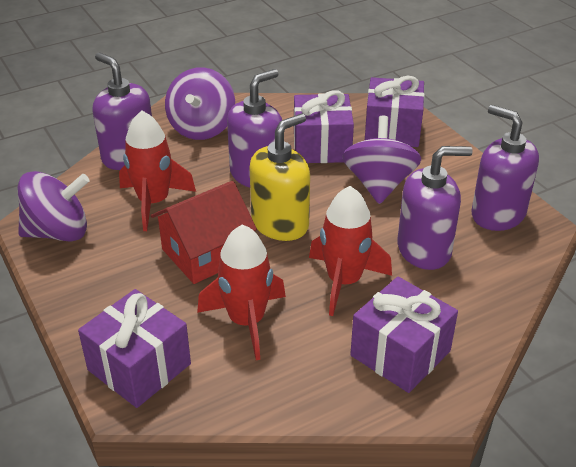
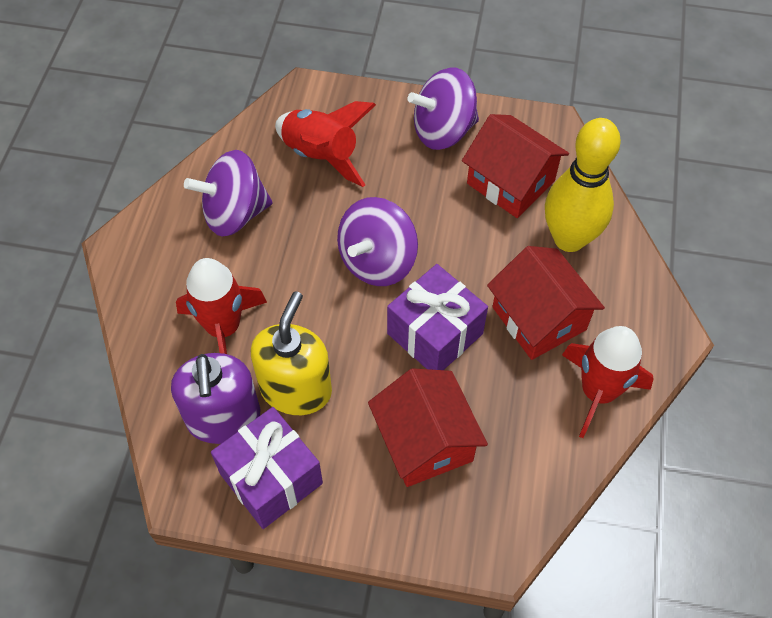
purple gift: 4 -> 2
purple soap dispenser: 4 -> 1
red house: 1 -> 3
yellow bowling pin: 0 -> 1

